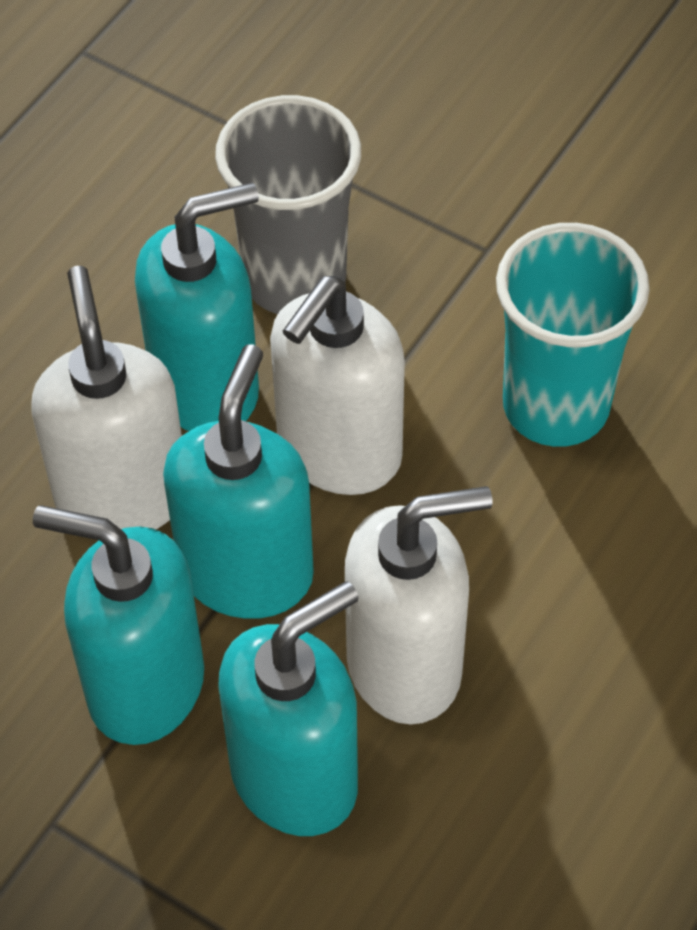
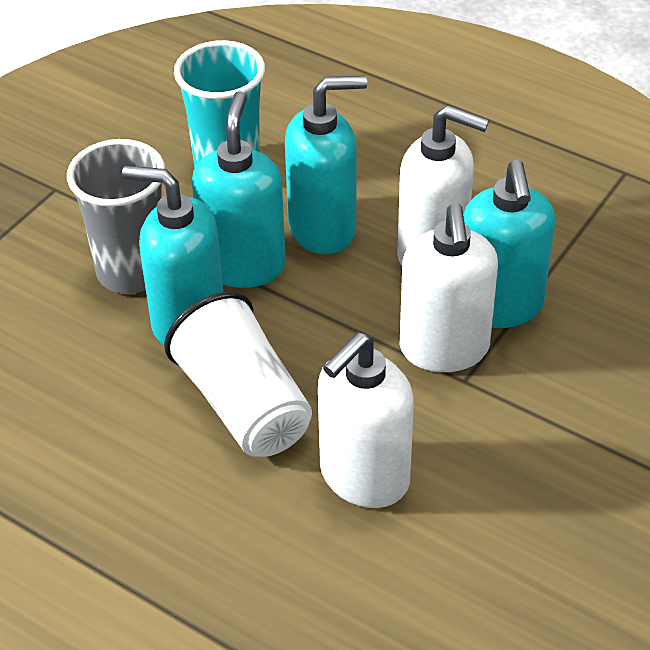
white cup: 0 -> 1

